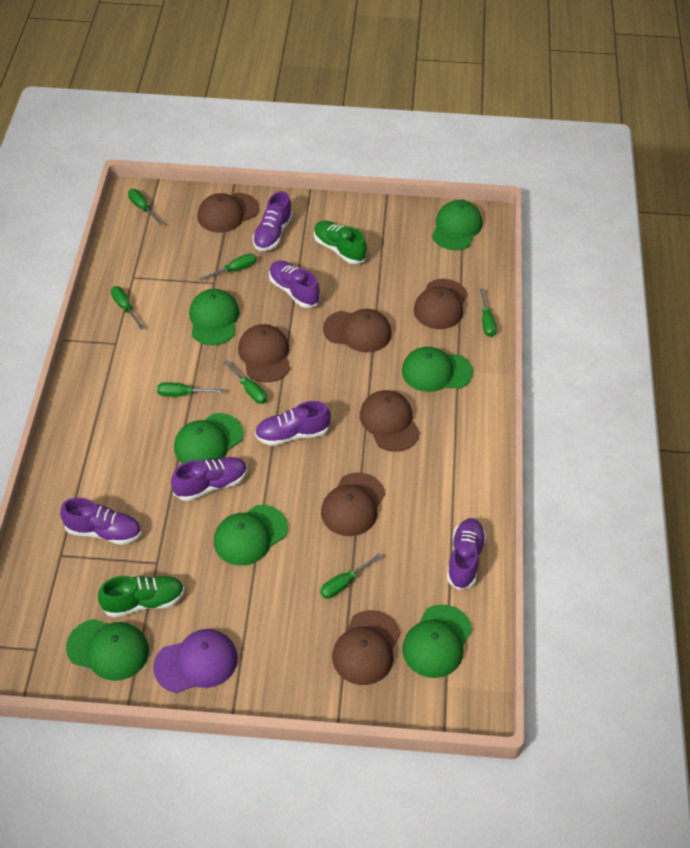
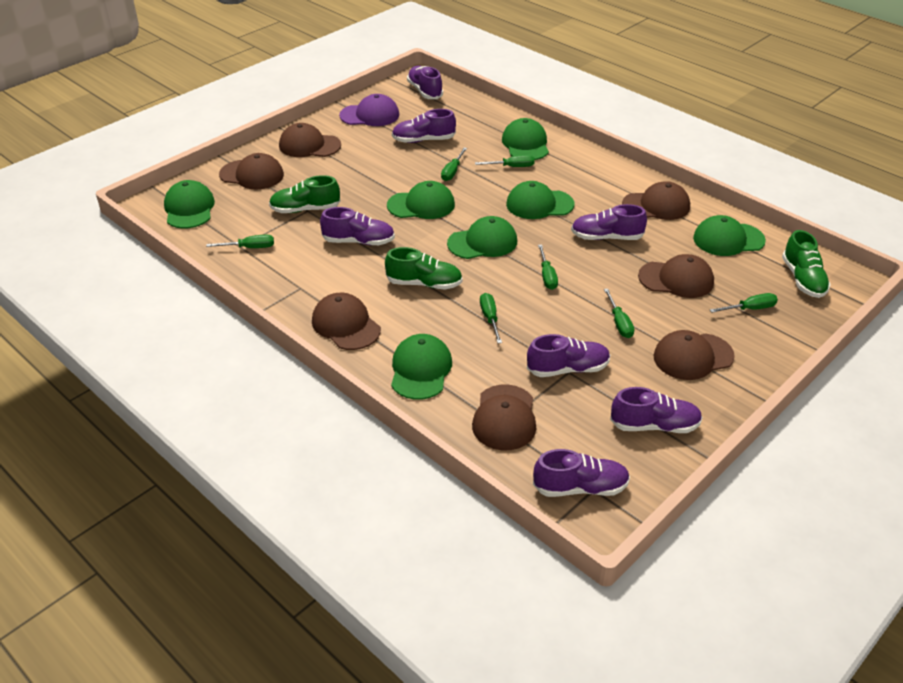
green shoe: 2 -> 3
purple shoe: 6 -> 7

